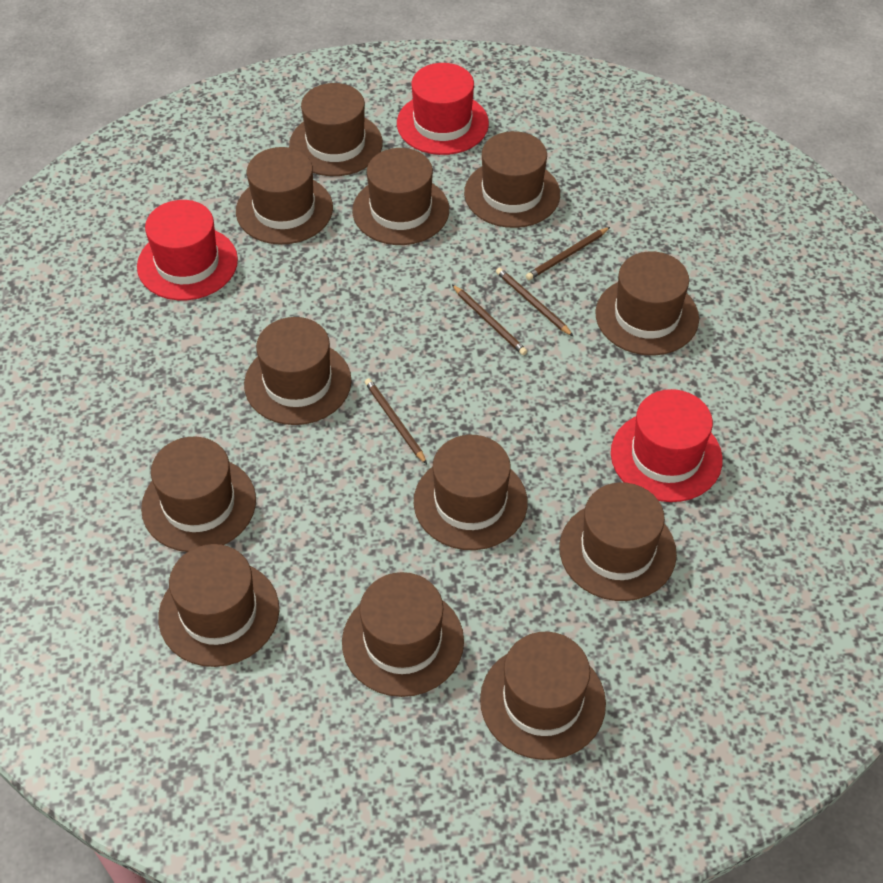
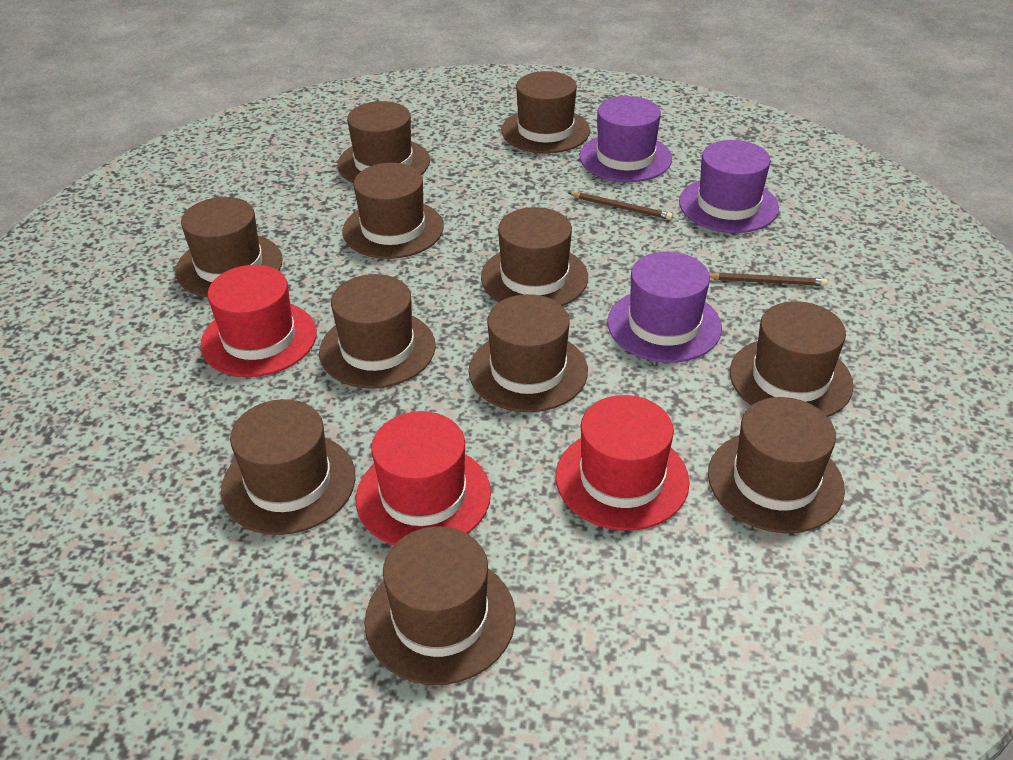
brown hat: 12 -> 11
brown pencil: 4 -> 2
purple hat: 0 -> 3

